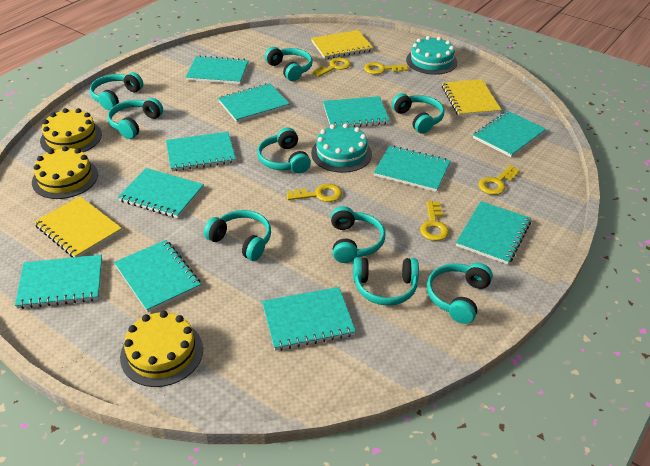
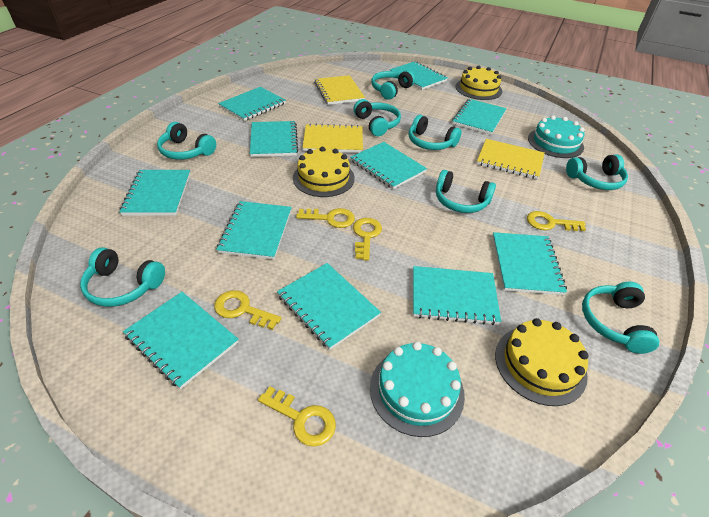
turquoise headphones: 9 -> 8

